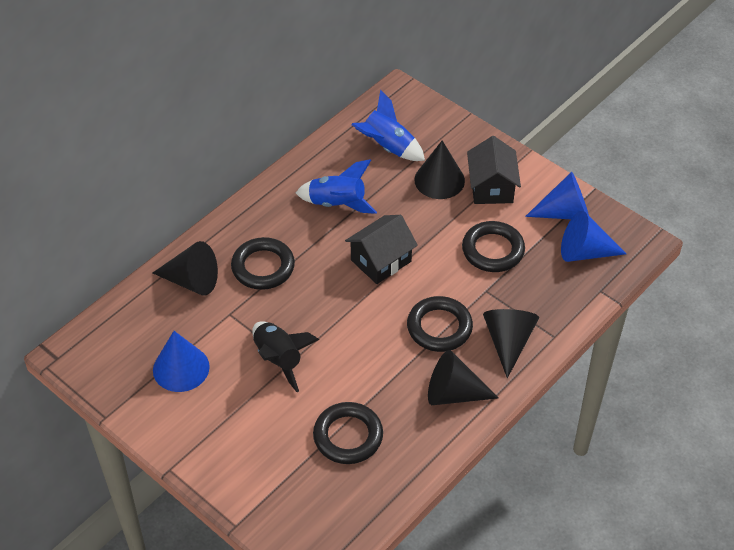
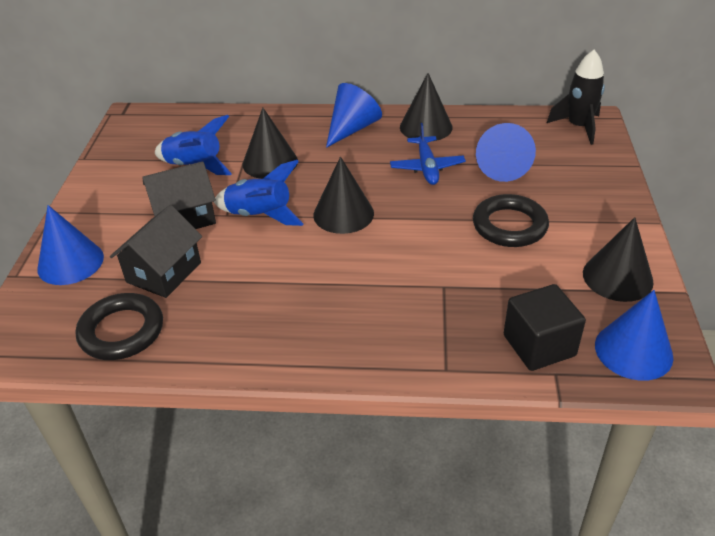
black cube: 0 -> 1
black ring: 4 -> 2
blue cone: 3 -> 4
blue plane: 0 -> 1

